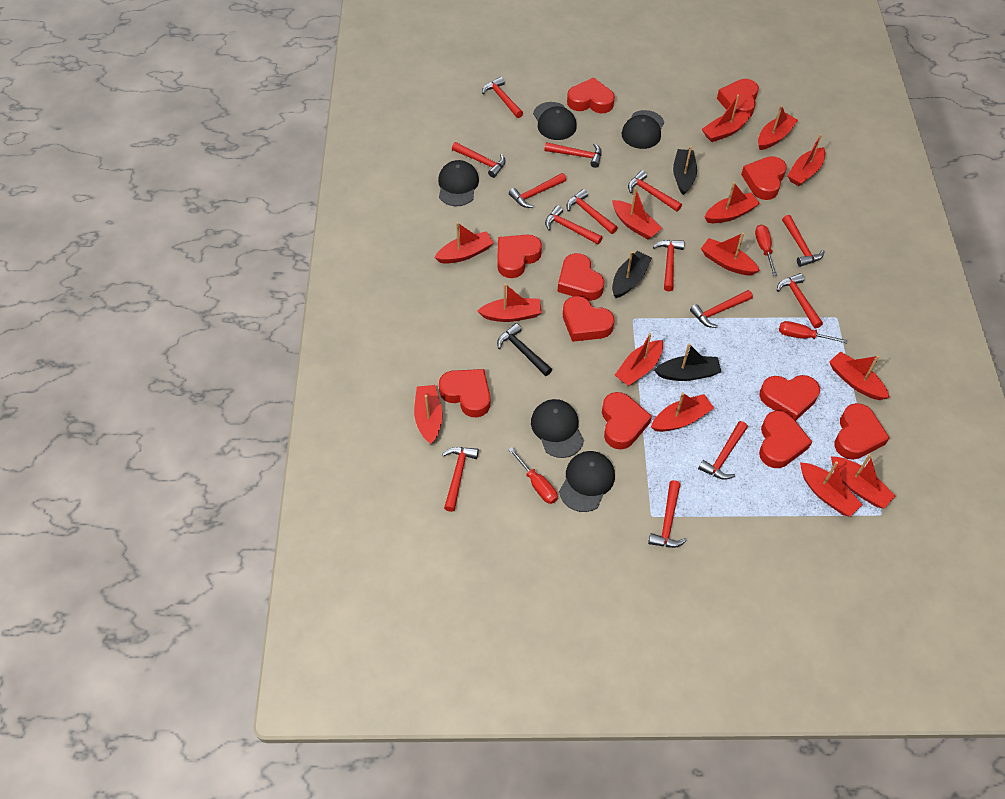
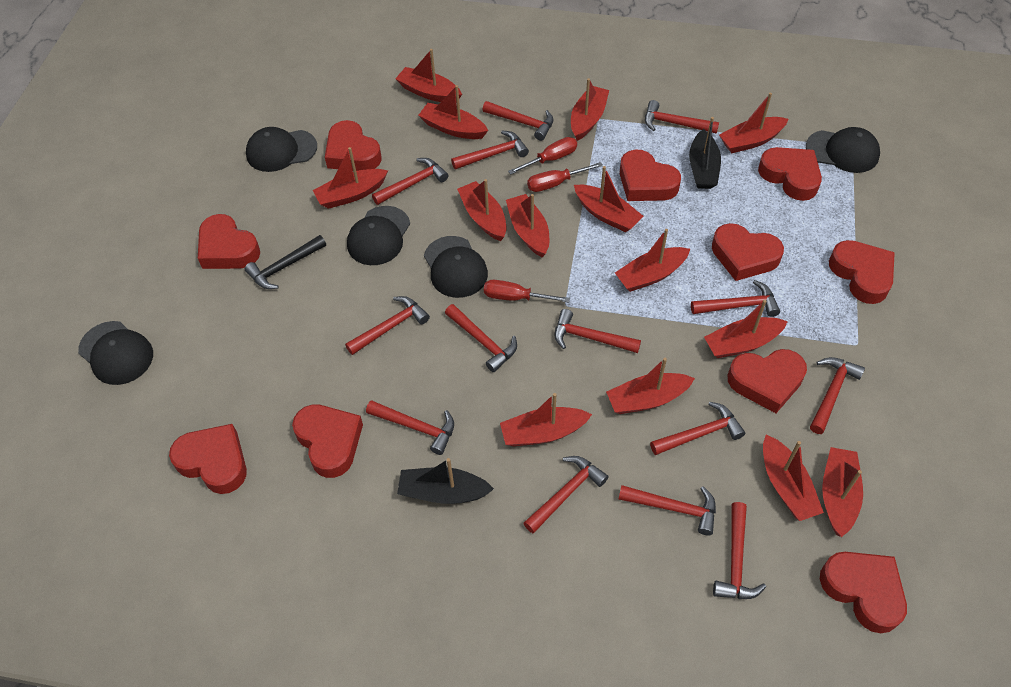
black boat: 3 -> 2
red heart: 11 -> 10

